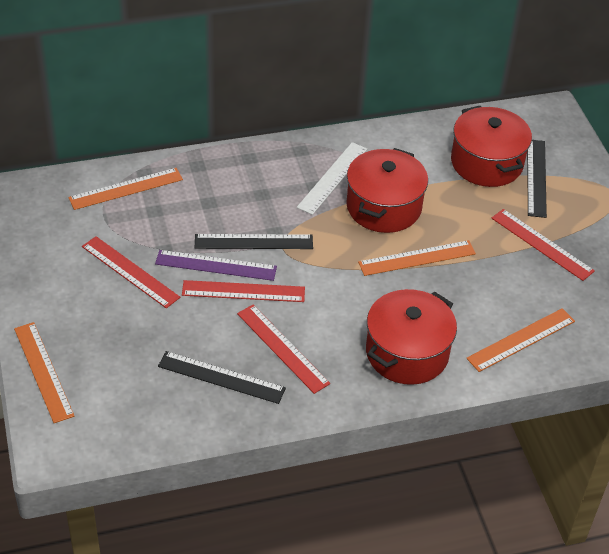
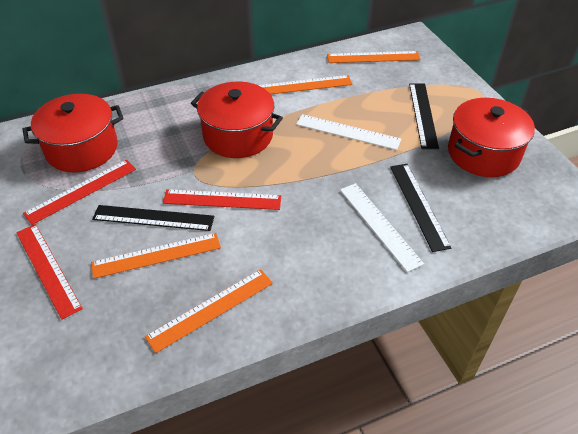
purple ruler: 1 -> 0
red ruler: 4 -> 3
white ruler: 1 -> 2

